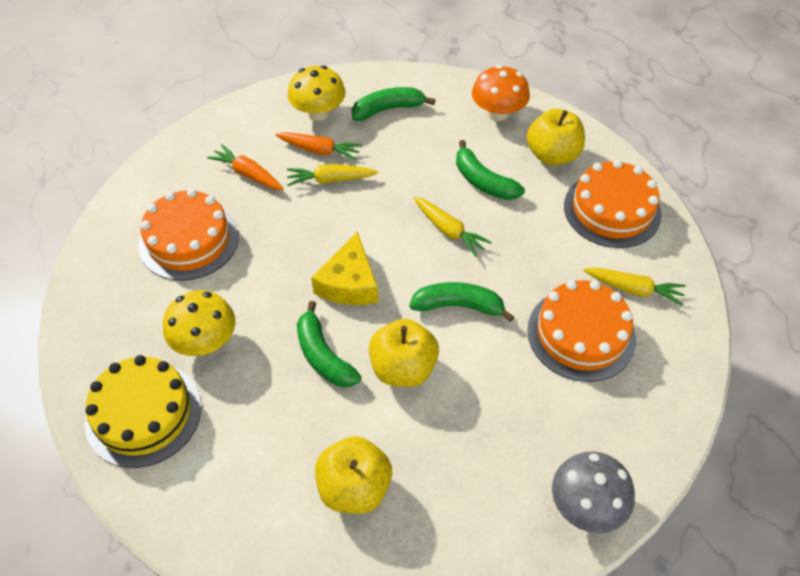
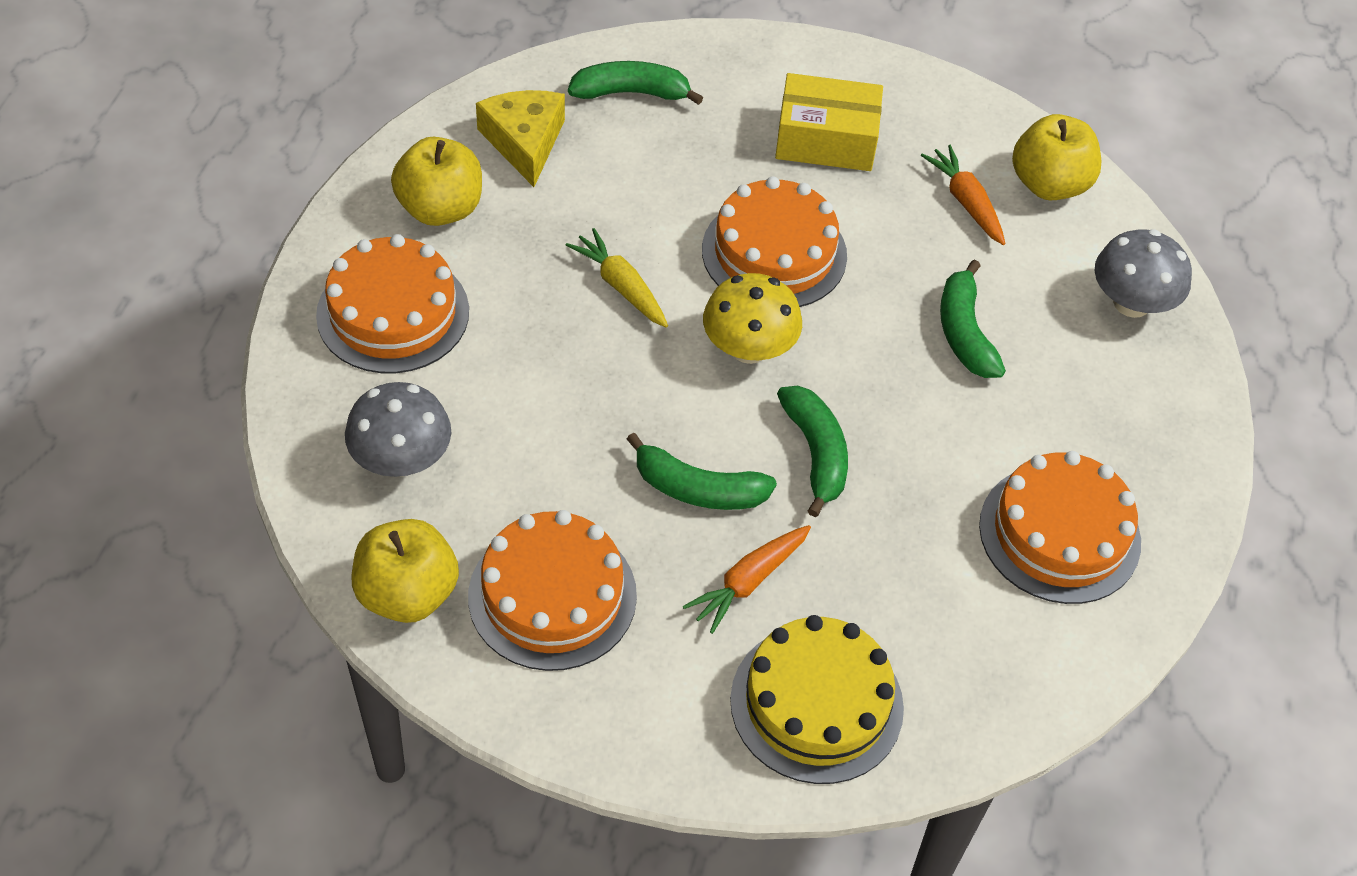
grey mushroom: 1 -> 2
orange cake: 3 -> 4
orange mushroom: 1 -> 0
yellow box: 0 -> 1
yellow carrot: 3 -> 1
yellow mushroom: 2 -> 1

